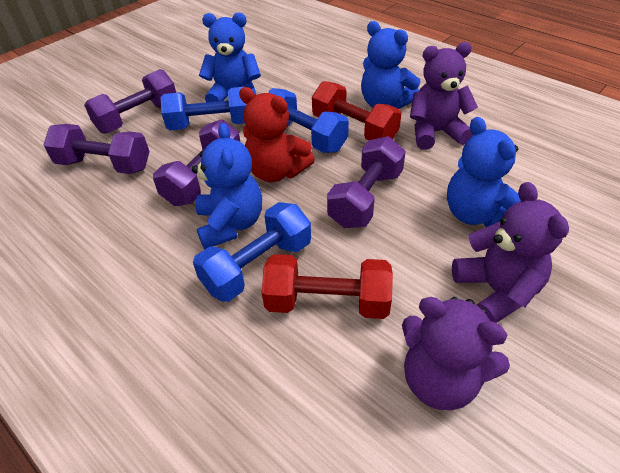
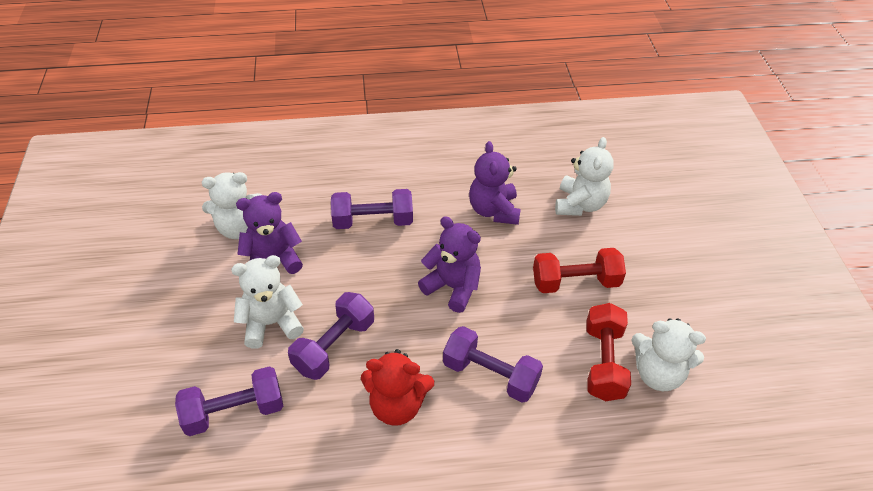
blue dumbbell: 3 -> 0
blue teddy bear: 4 -> 0
white teddy bear: 0 -> 4

